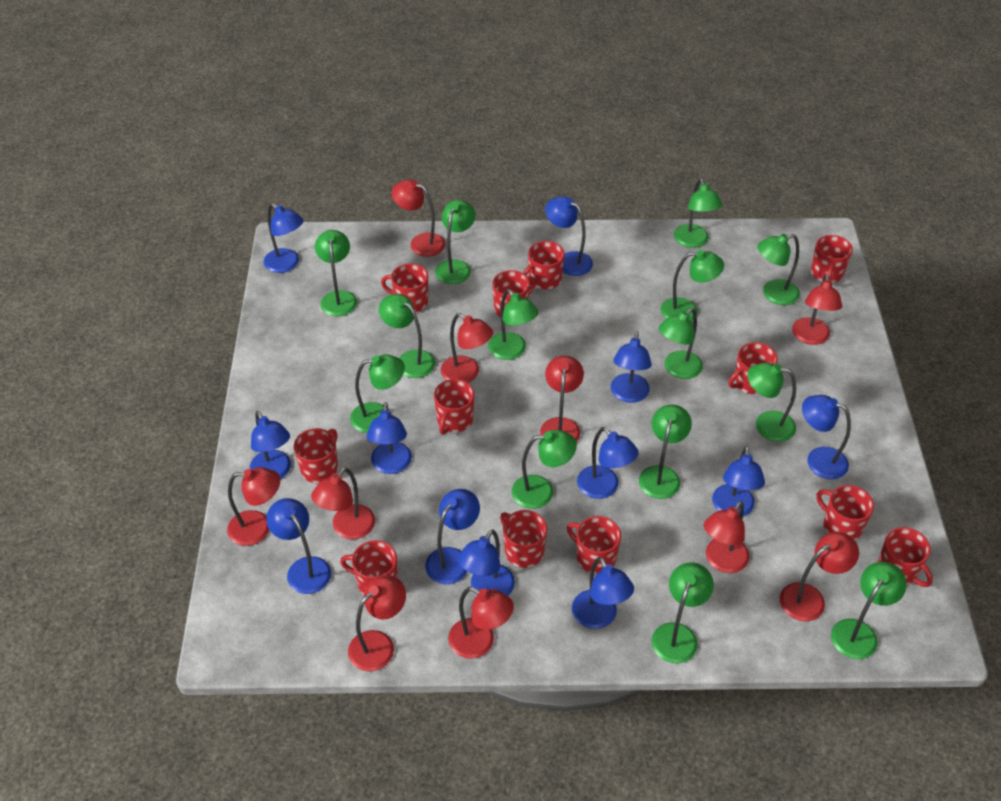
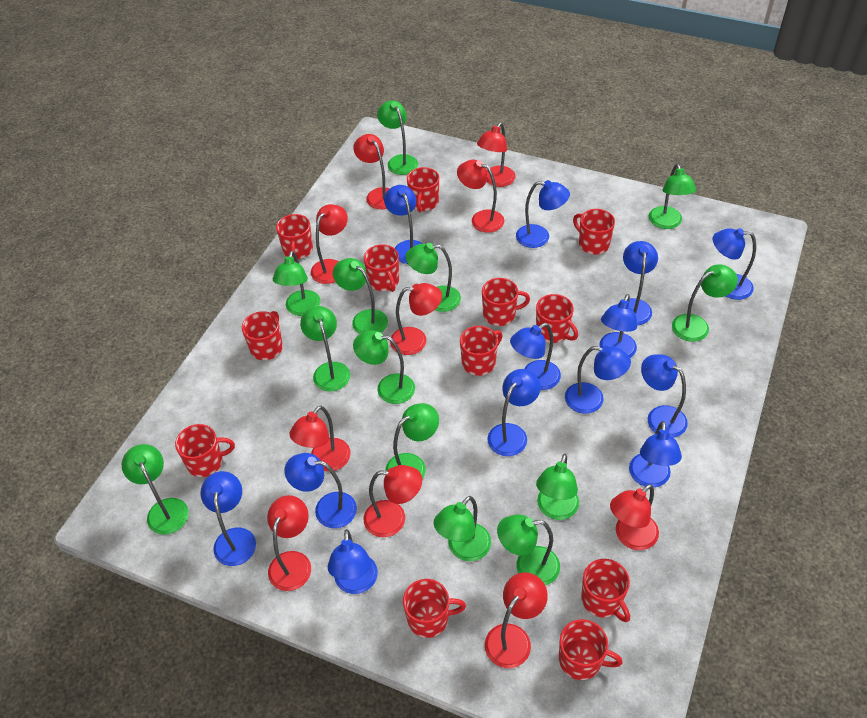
blue lamp: 12 -> 13
green lamp: 14 -> 13

